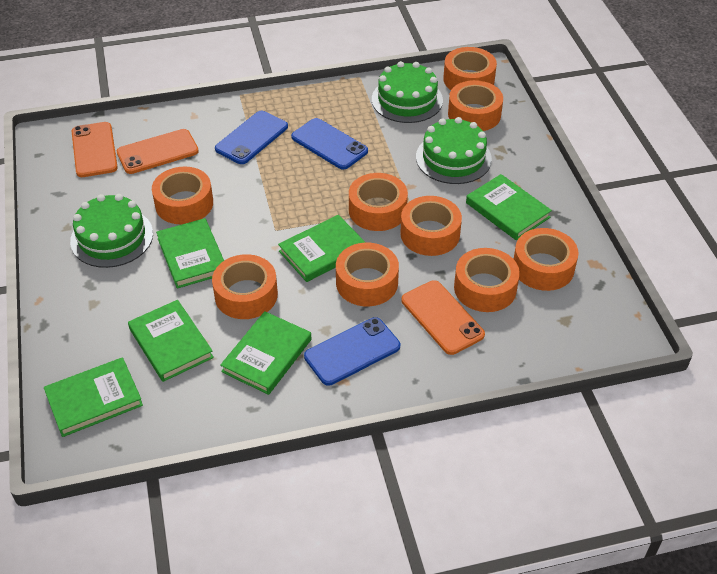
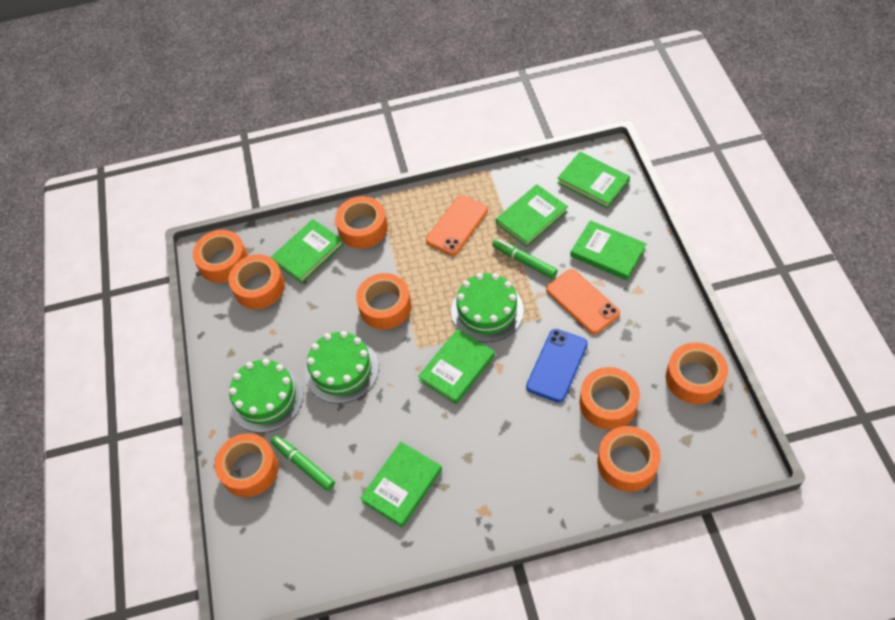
blue phone: 3 -> 1
green marker: 0 -> 2
orange phone: 3 -> 2
orange tape: 9 -> 8

